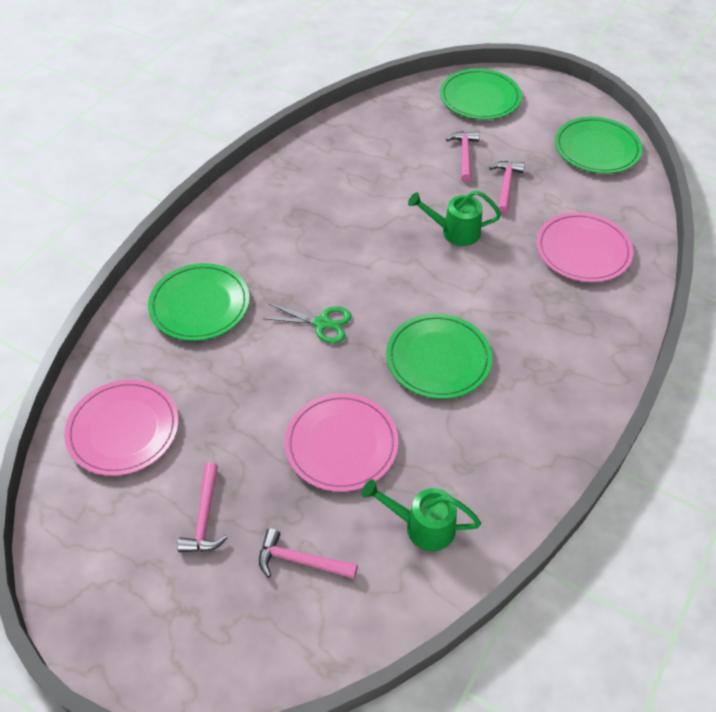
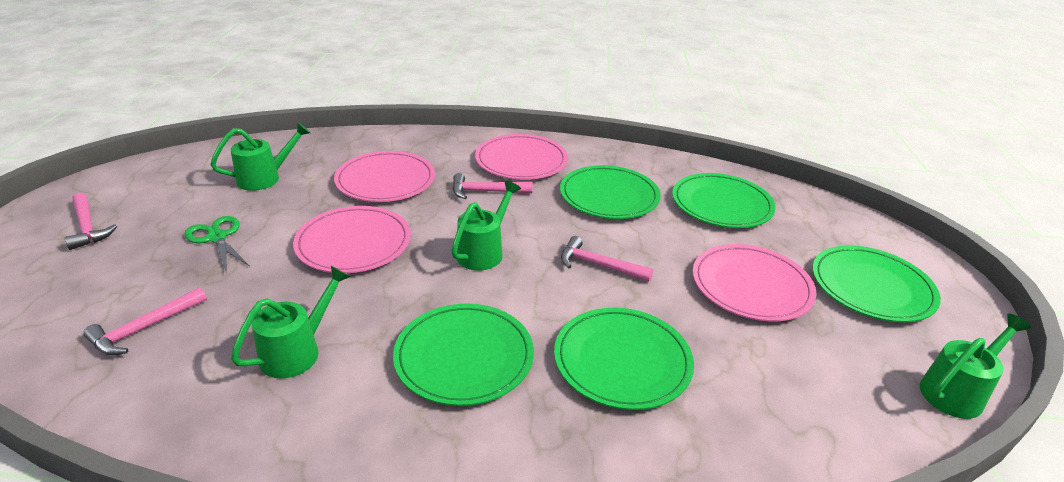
green plate: 4 -> 5
green watering can: 2 -> 4
pink plate: 3 -> 4

